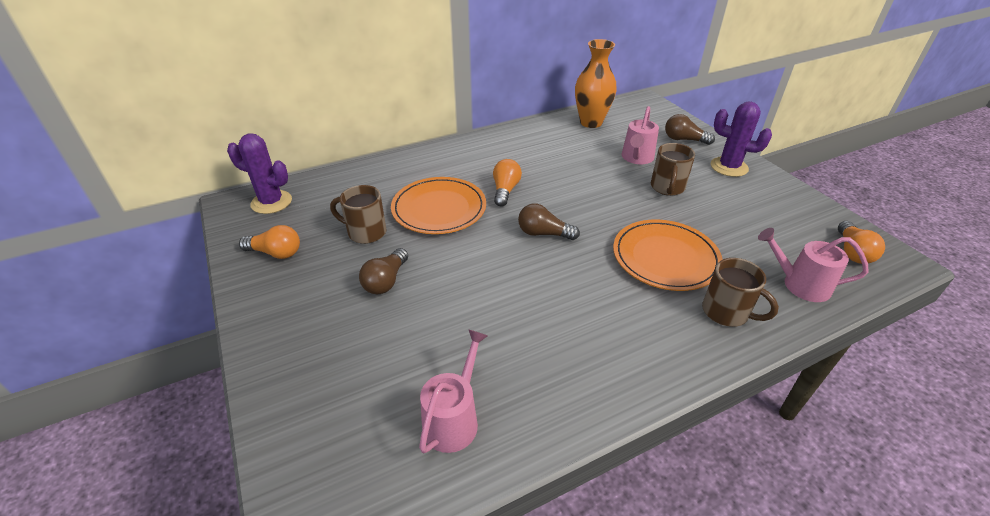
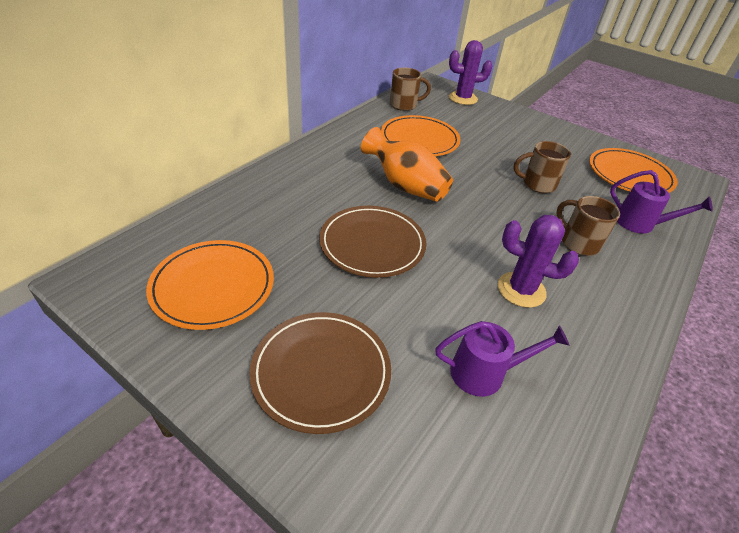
brown light bulb: 3 -> 0
brown plate: 0 -> 2
orange light bulb: 3 -> 0
orange plate: 2 -> 3
pink watering can: 3 -> 0
purple watering can: 0 -> 2

